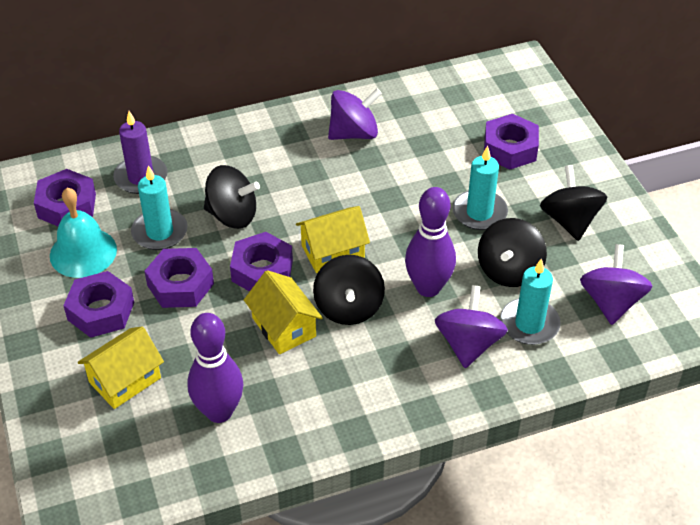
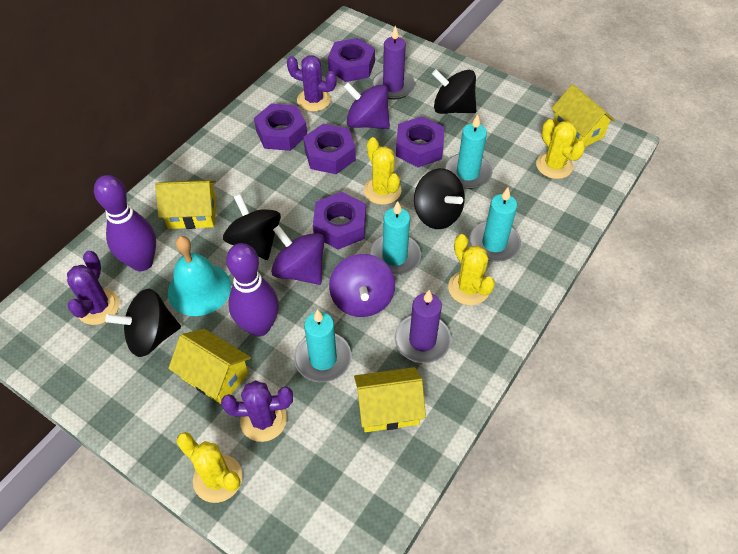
purple cactus: 0 -> 3
purple candle: 1 -> 2
turquoise candle: 3 -> 4
yellow cactus: 0 -> 4
yellow house: 3 -> 4

